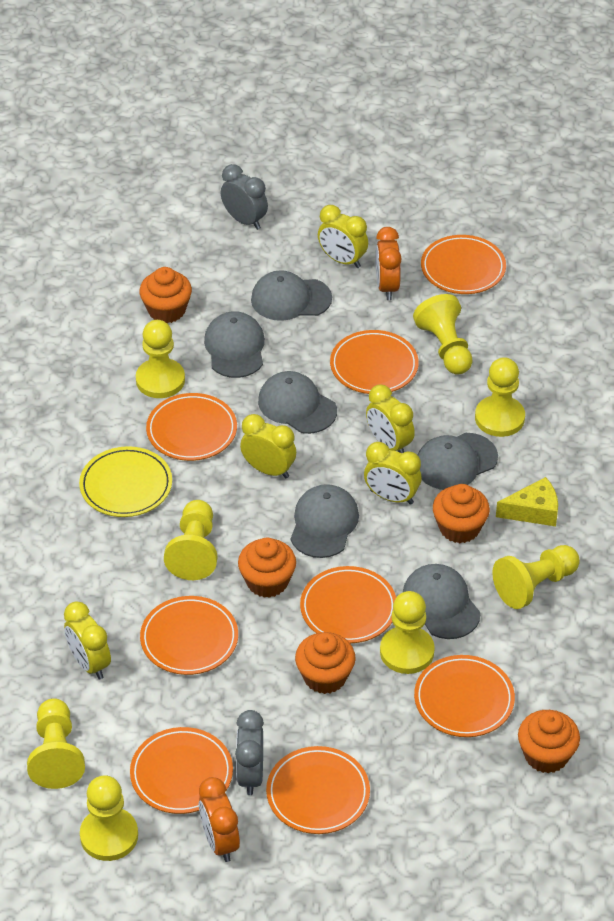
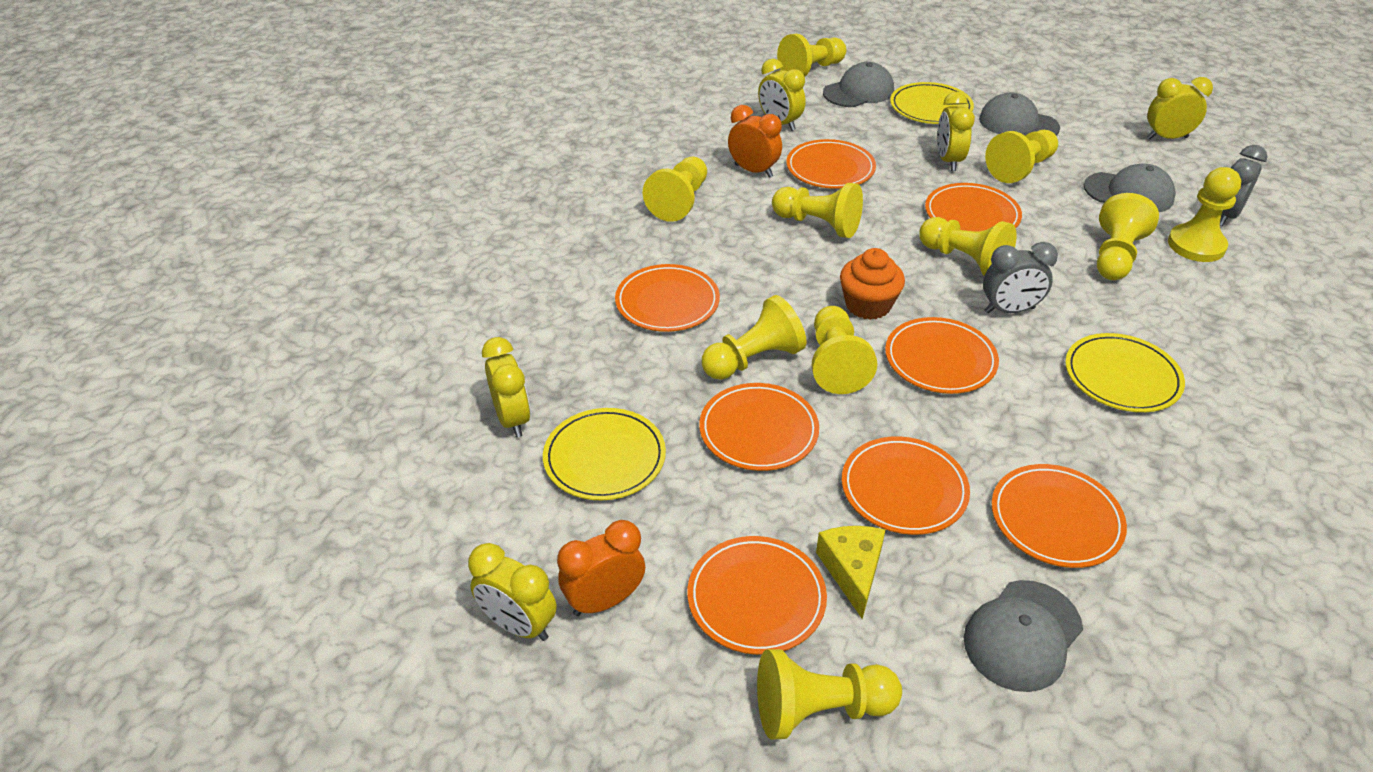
grey cap: 6 -> 4
orange cupcake: 5 -> 1
yellow pawn: 8 -> 10
yellow plate: 1 -> 3

